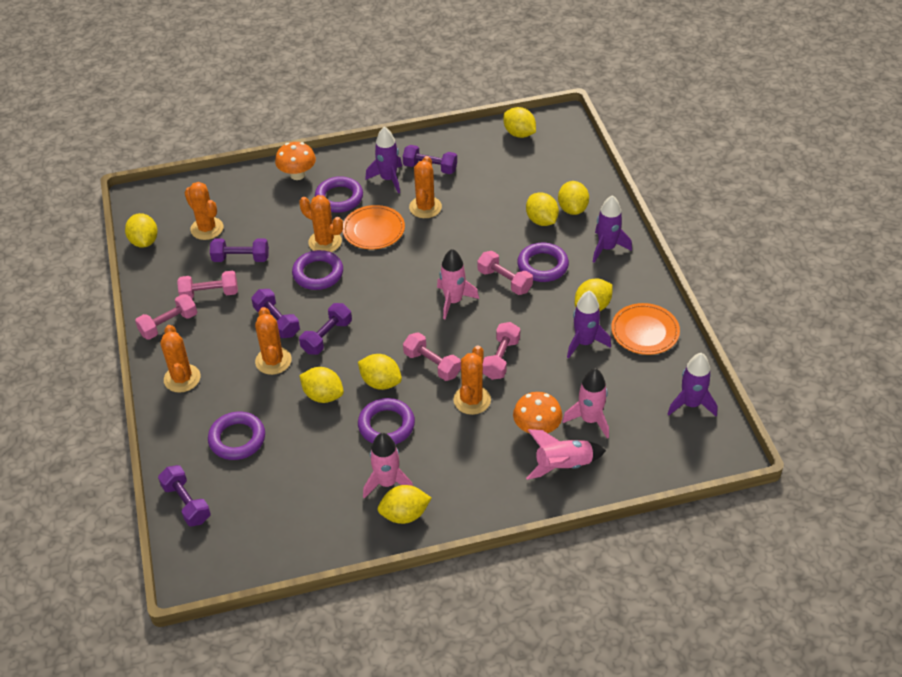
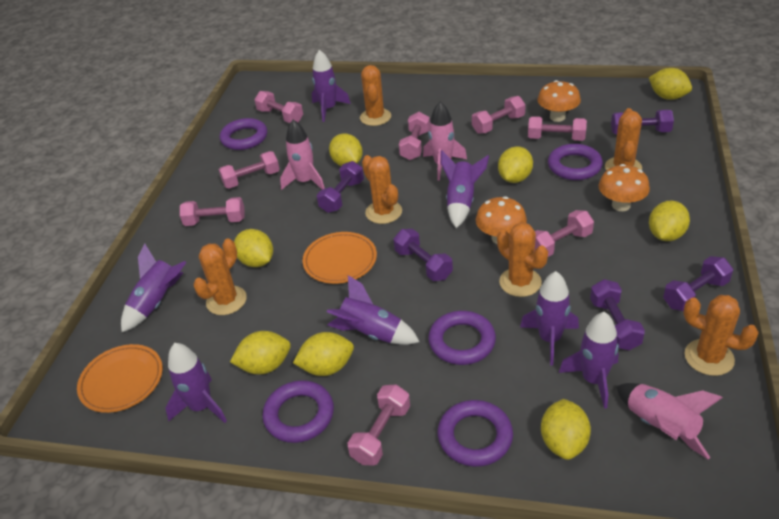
orange mushroom: 2 -> 3
pink dumbbell: 5 -> 8
pink rocket: 4 -> 3
purple rocket: 4 -> 7

